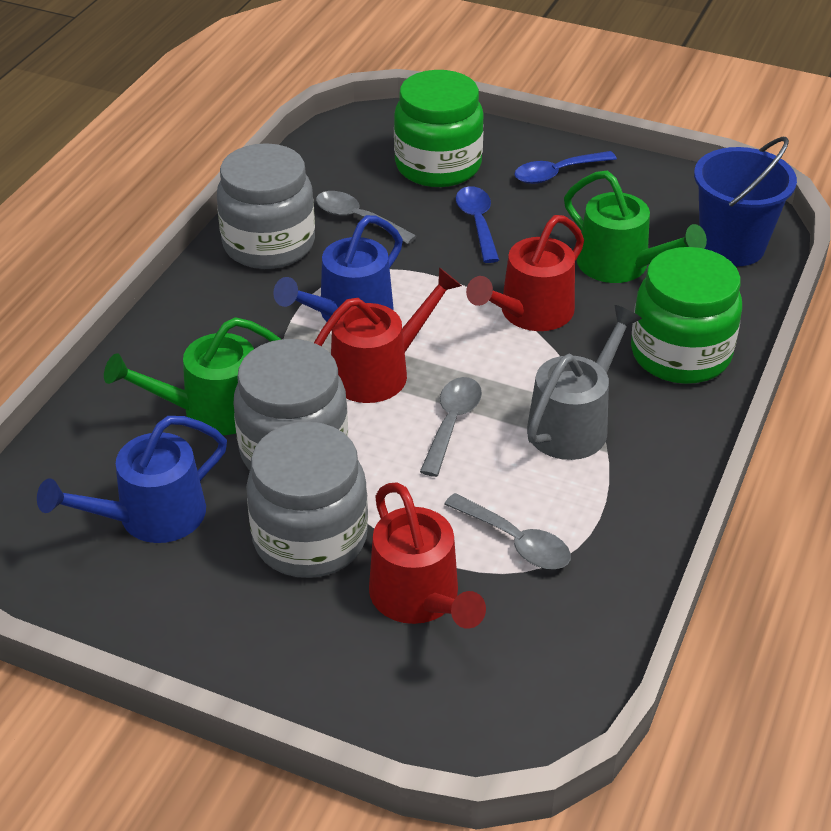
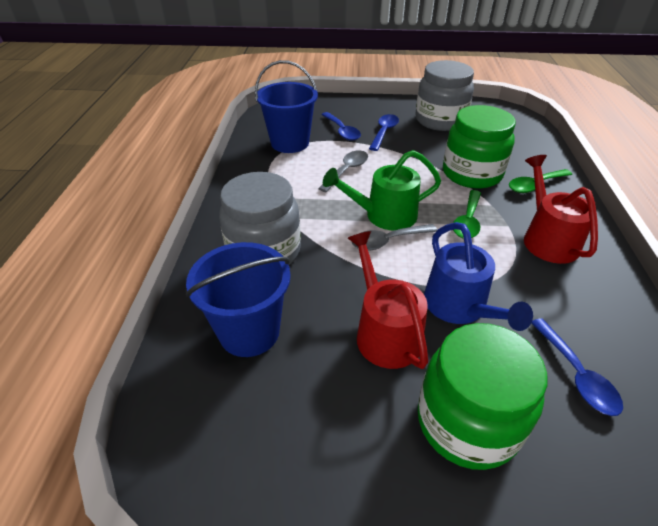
blue bucket: 1 -> 2
blue spoon: 2 -> 3
blue watering can: 2 -> 1
green spoon: 0 -> 2
green watering can: 2 -> 1
grey jar: 3 -> 2
grey spoon: 3 -> 2
grey watering can: 1 -> 0
red watering can: 3 -> 2

